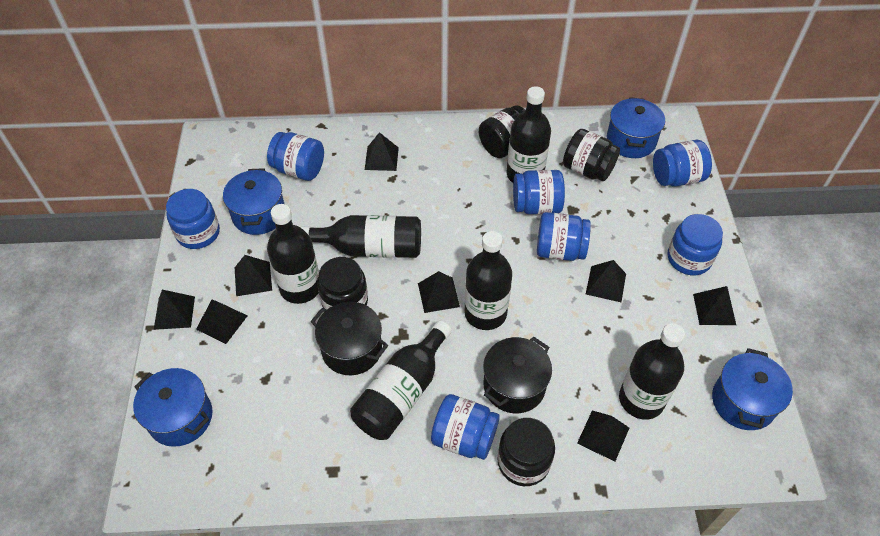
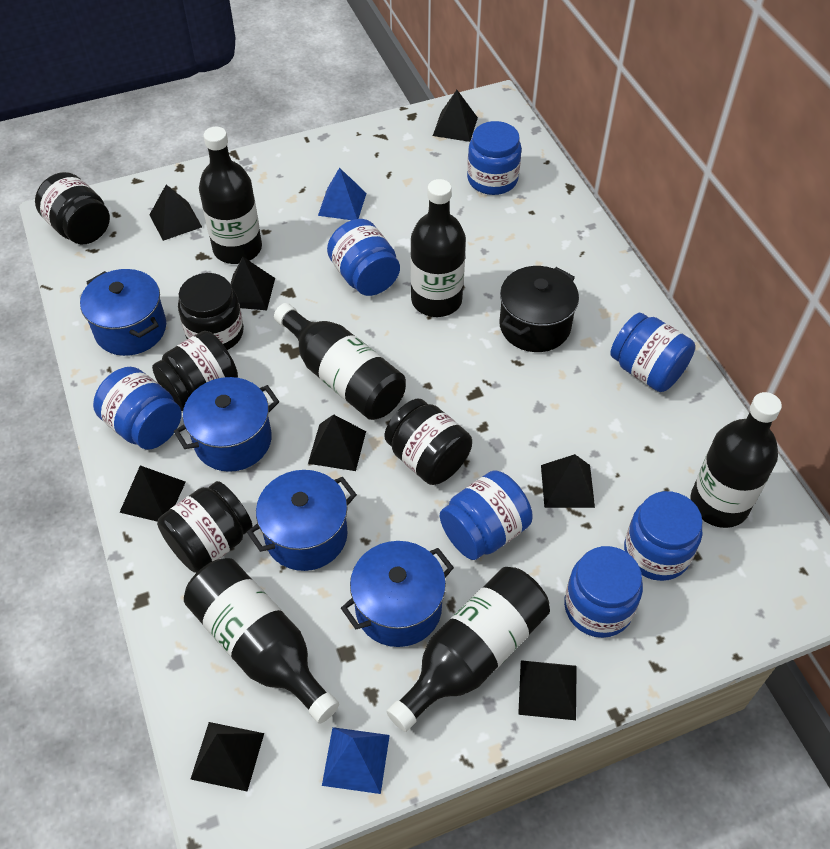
black jar: 4 -> 5
black pot: 2 -> 1
blue pyramid: 0 -> 2

